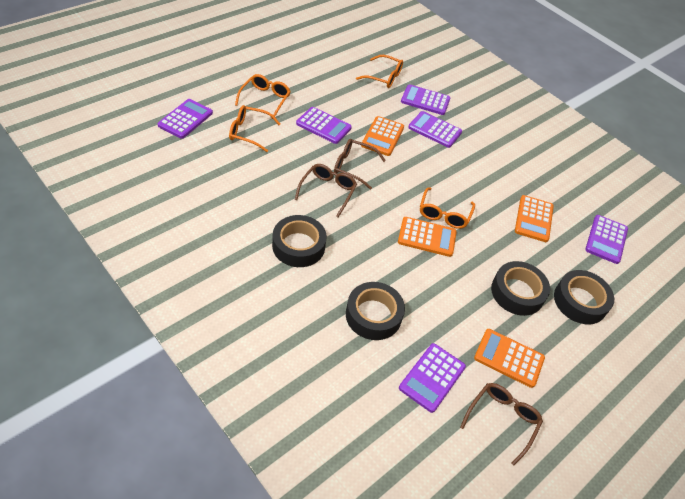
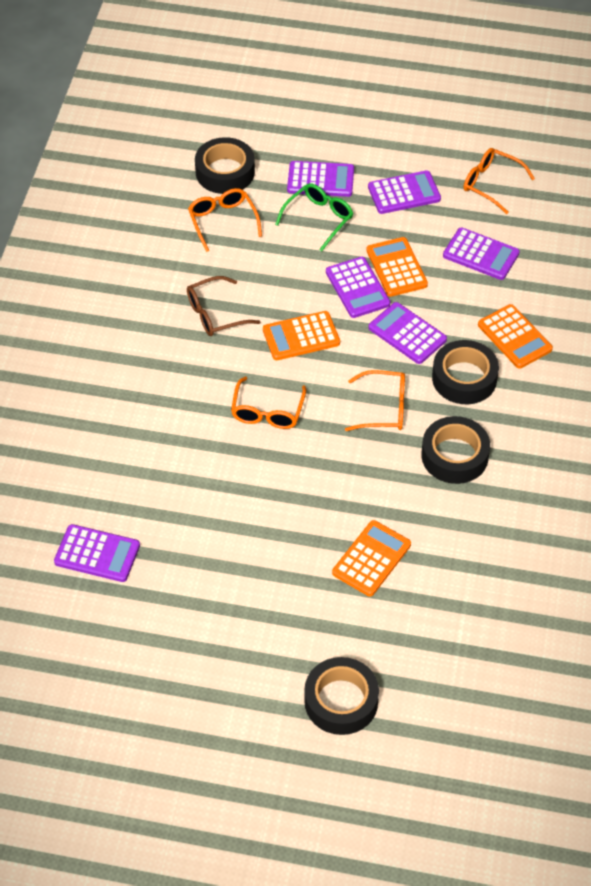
brown glasses: 3 -> 1
green glasses: 0 -> 1

